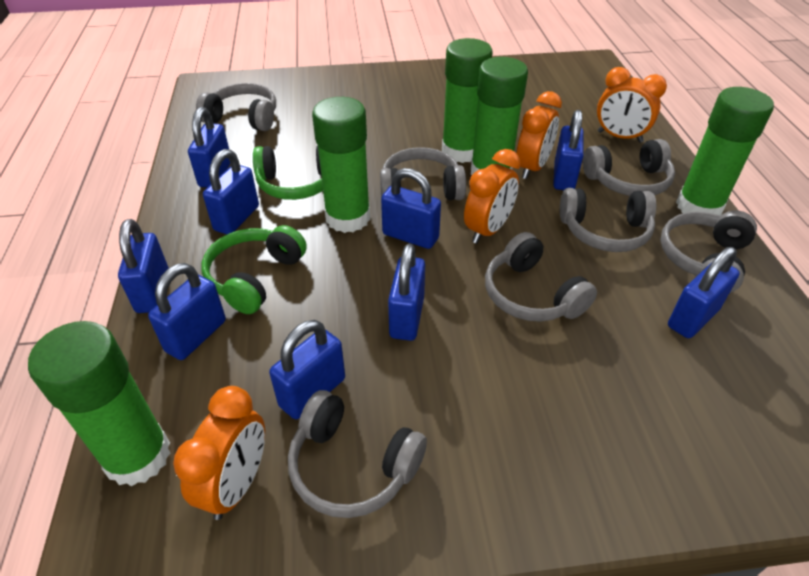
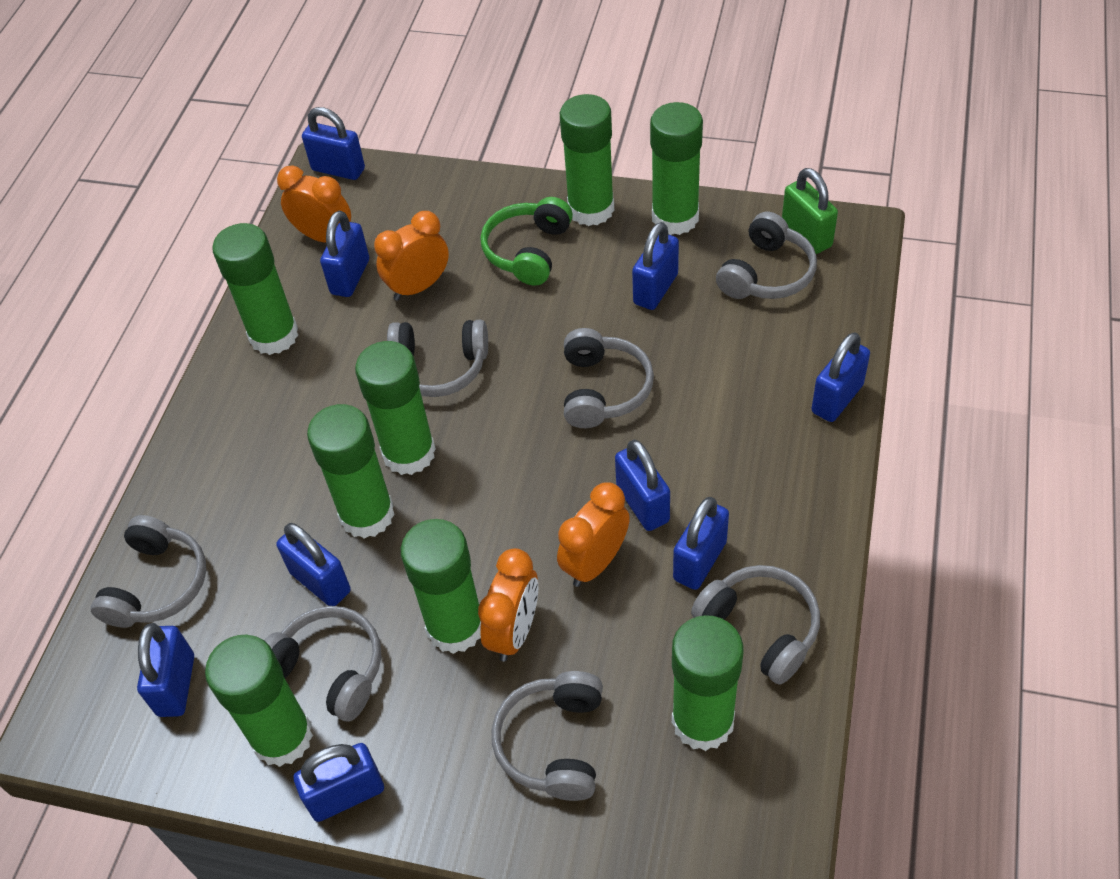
green glue stick: 5 -> 8
green headphones: 2 -> 1
green padlock: 0 -> 1

